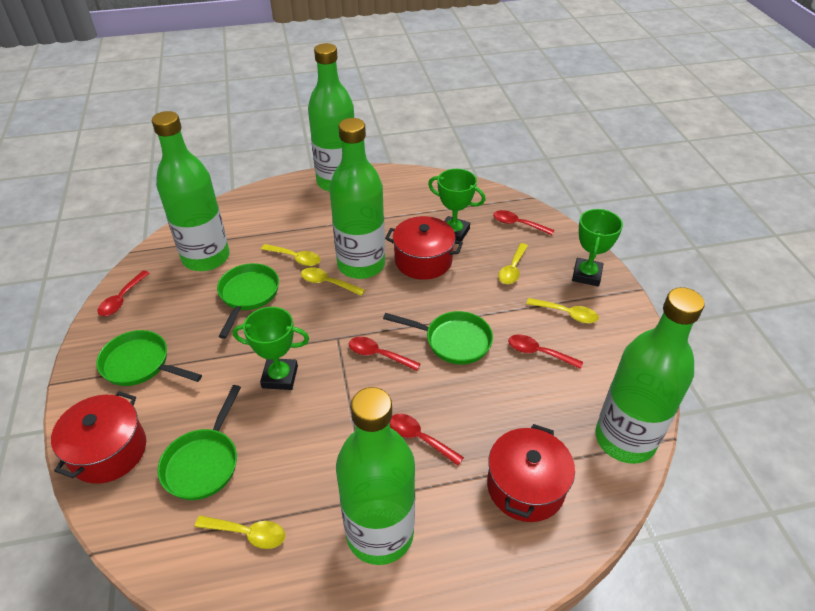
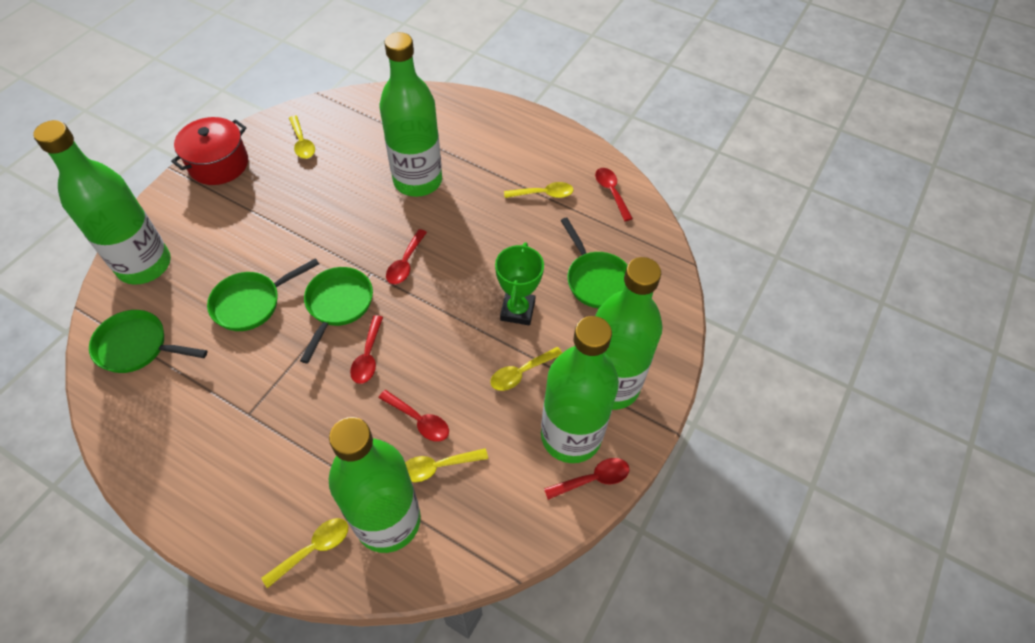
green trophy: 3 -> 1
red pot: 3 -> 1

